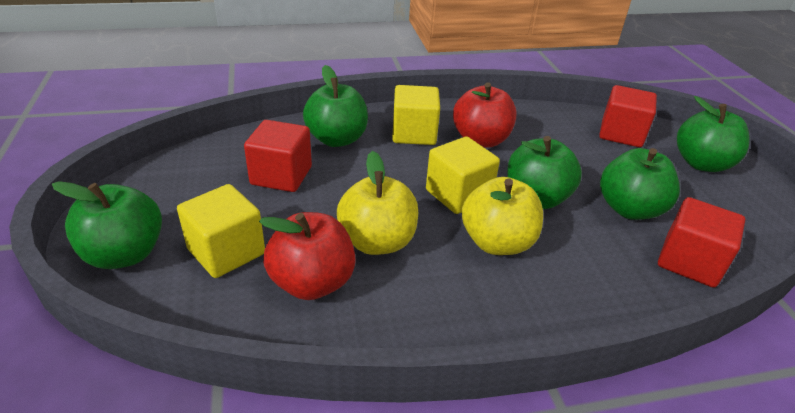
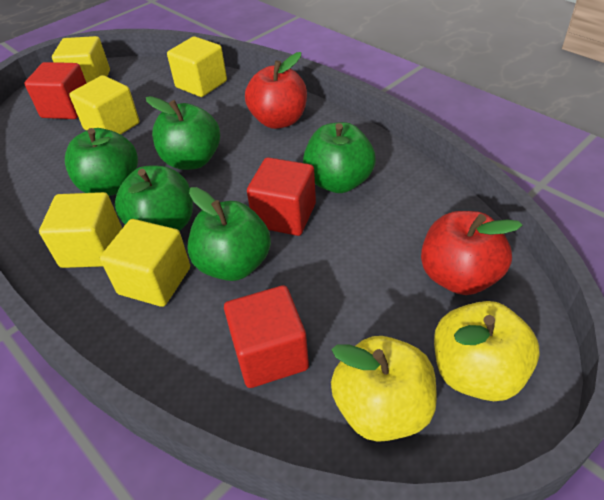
yellow cube: 3 -> 5

